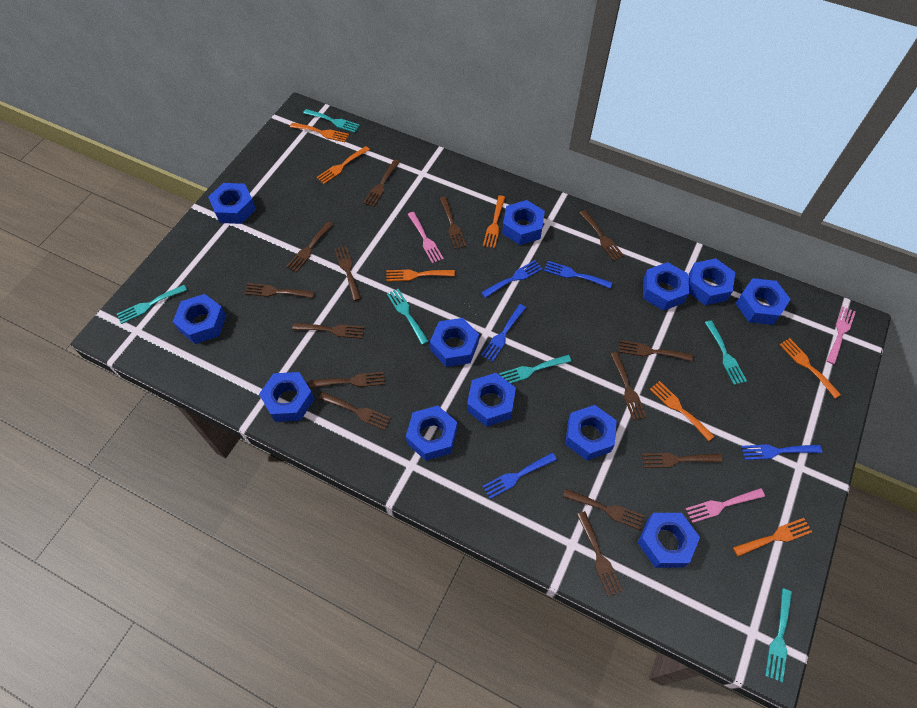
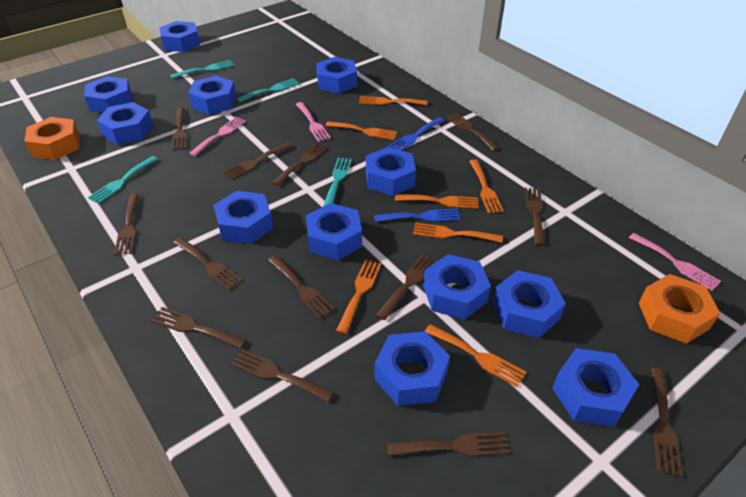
blue fork: 5 -> 2
brown fork: 14 -> 13
orange nut: 0 -> 2
turquoise fork: 6 -> 4

